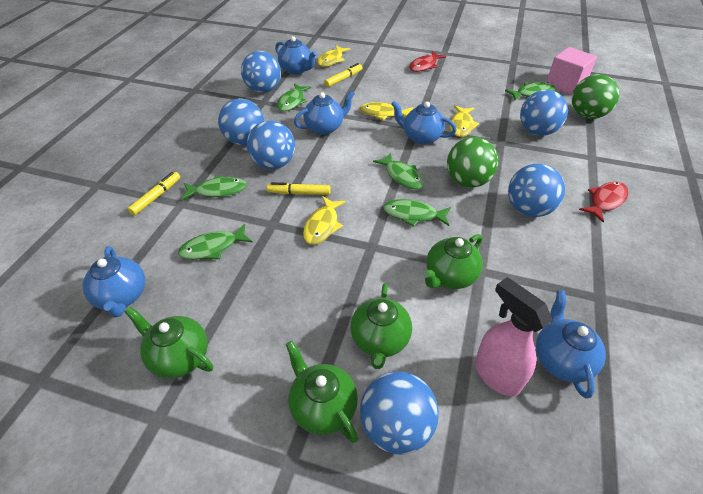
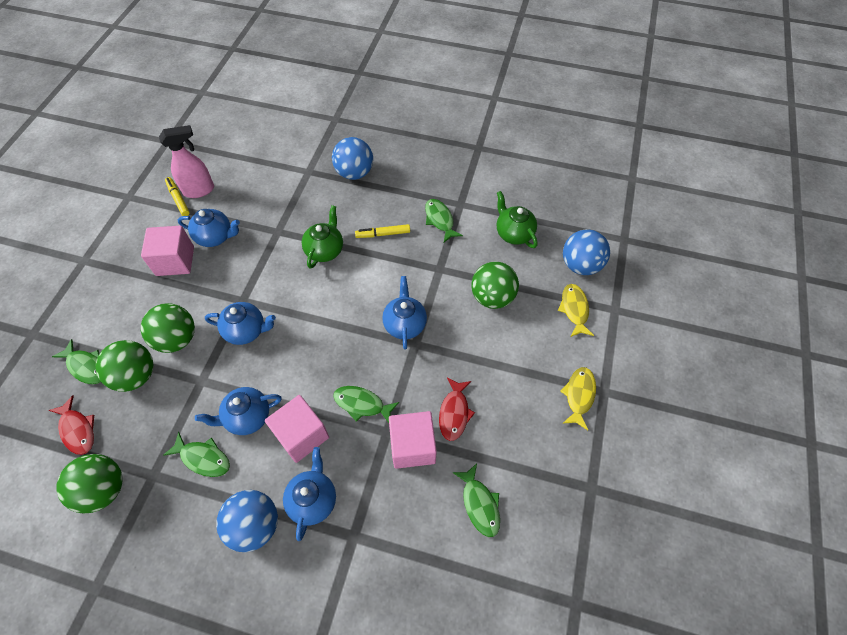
blue ball: 6 -> 3
green ball: 2 -> 4
green fish: 6 -> 5
green teapot: 4 -> 2
pink cube: 1 -> 3
yellow fish: 4 -> 2
yellow marker: 3 -> 2

